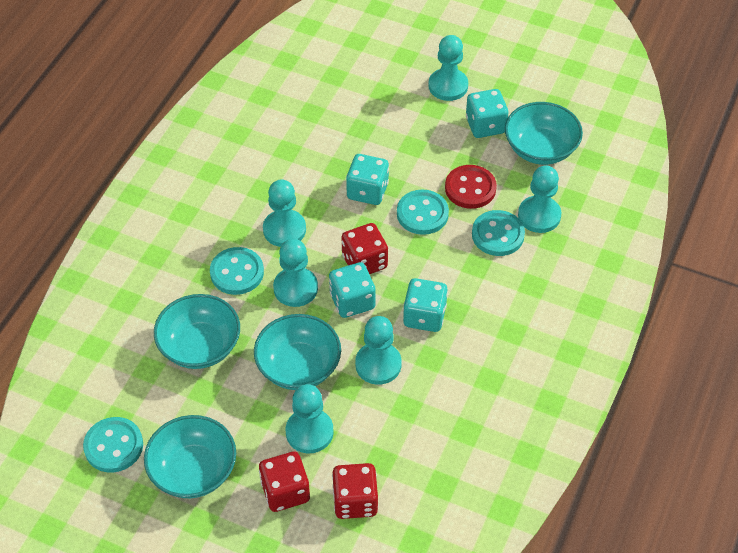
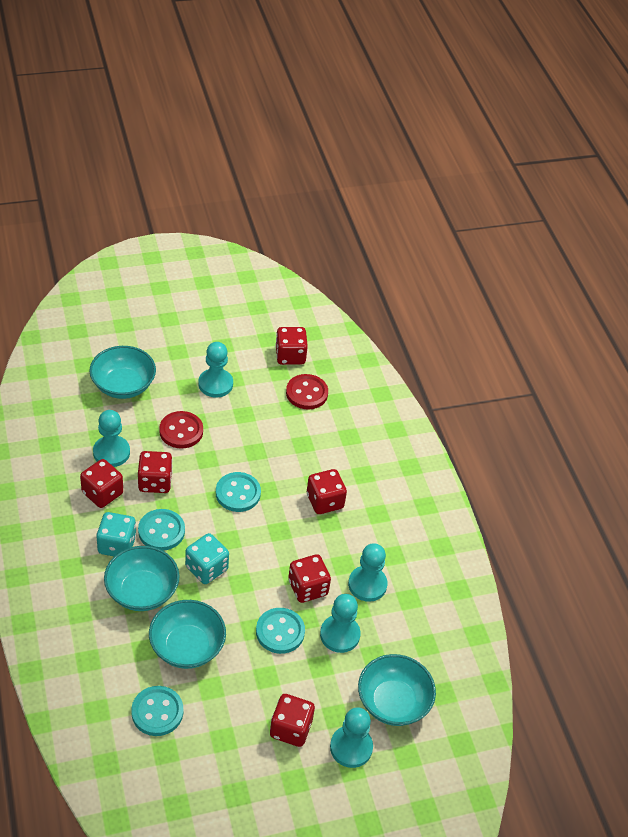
red button: 1 -> 2
red dice: 3 -> 6
turquoise dice: 4 -> 2
turquoise pawn: 6 -> 5

